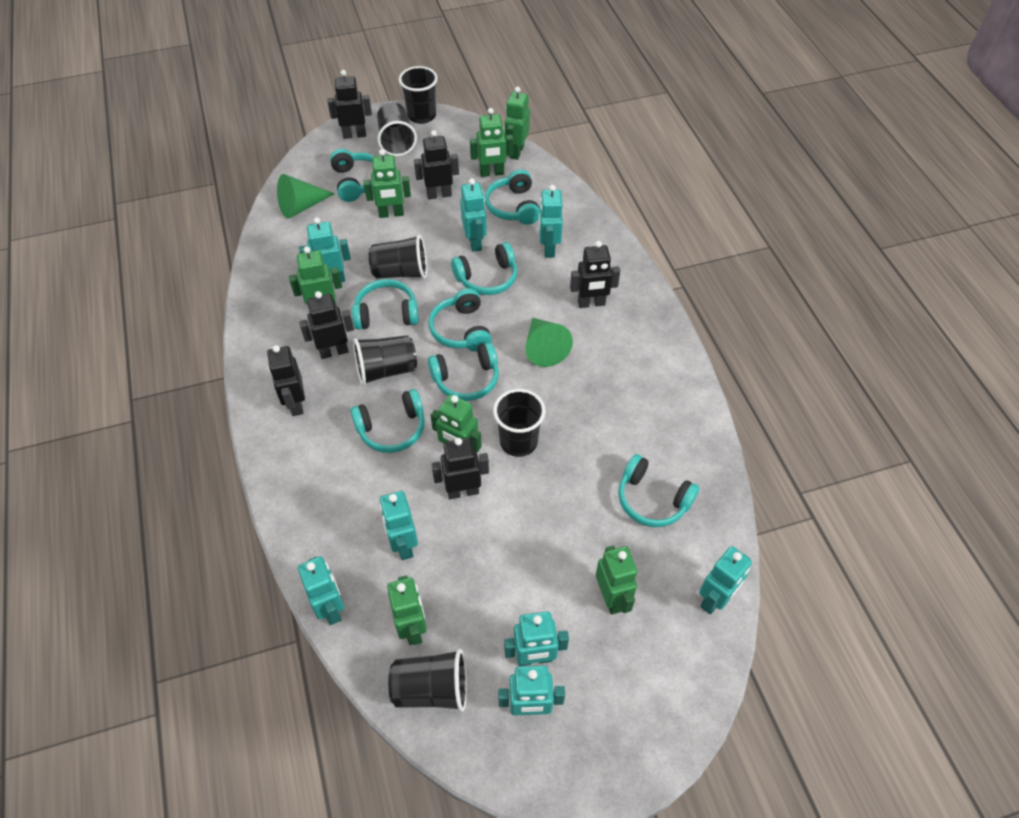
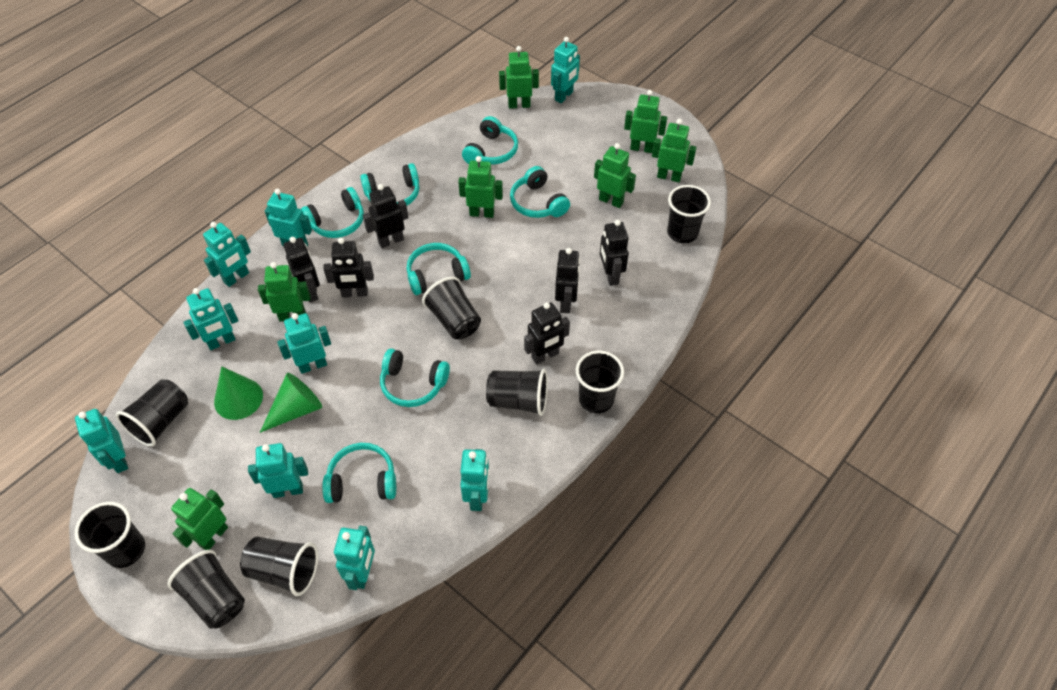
black cup: 6 -> 8
turquoise headphones: 8 -> 7
turquoise robot: 8 -> 9

